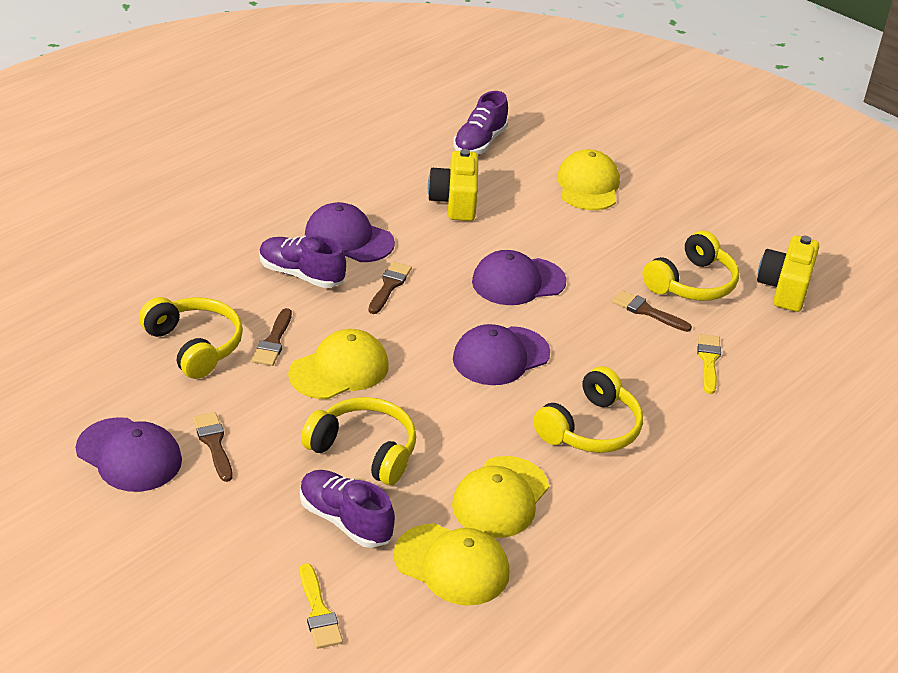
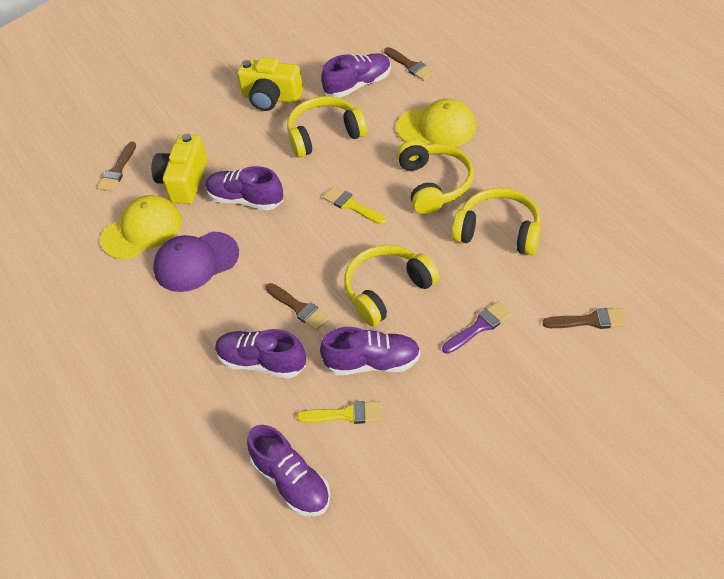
purple brush: 0 -> 1
purple cap: 4 -> 1
purple shoe: 3 -> 5
yellow cap: 4 -> 2

